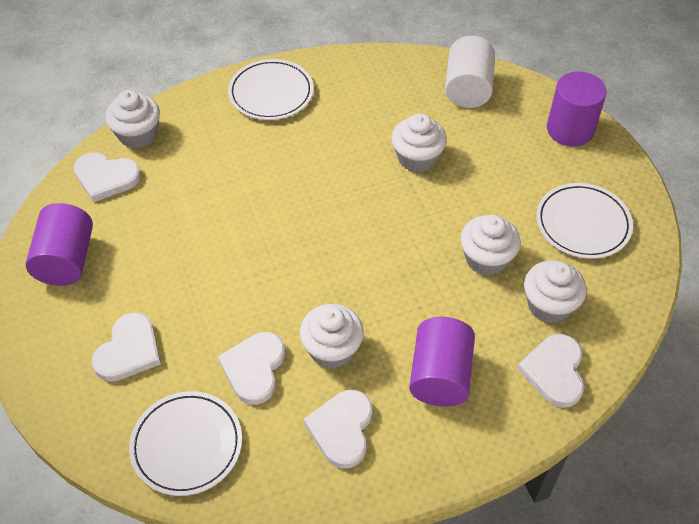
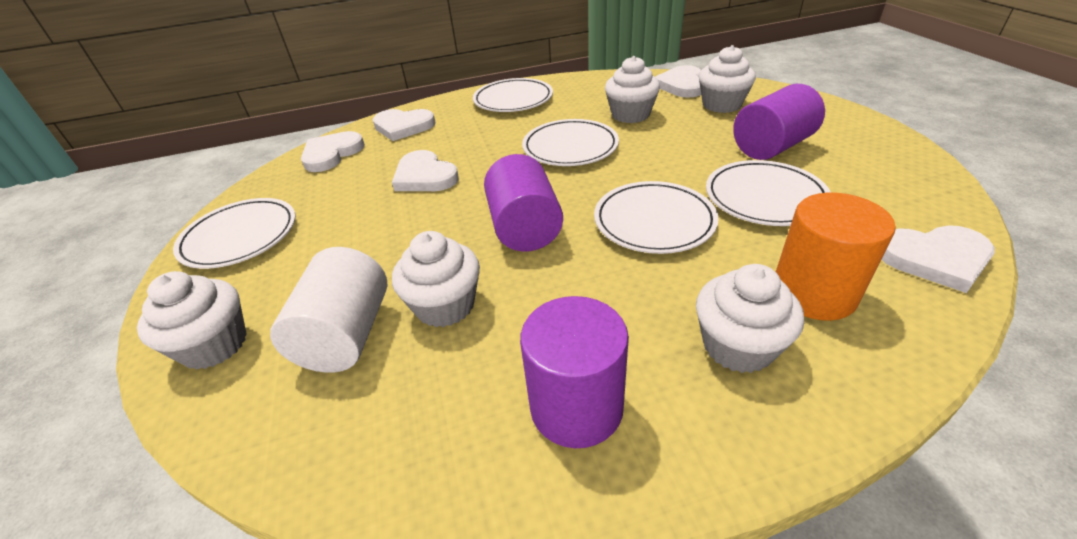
orange cylinder: 0 -> 1
white plate: 3 -> 5

